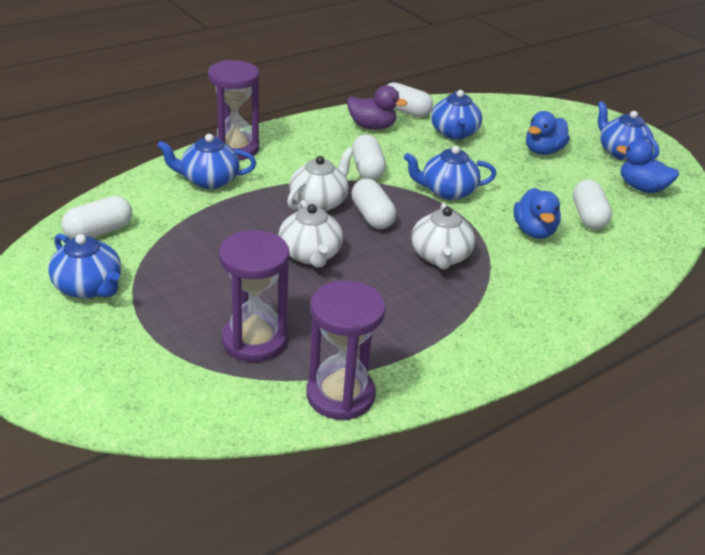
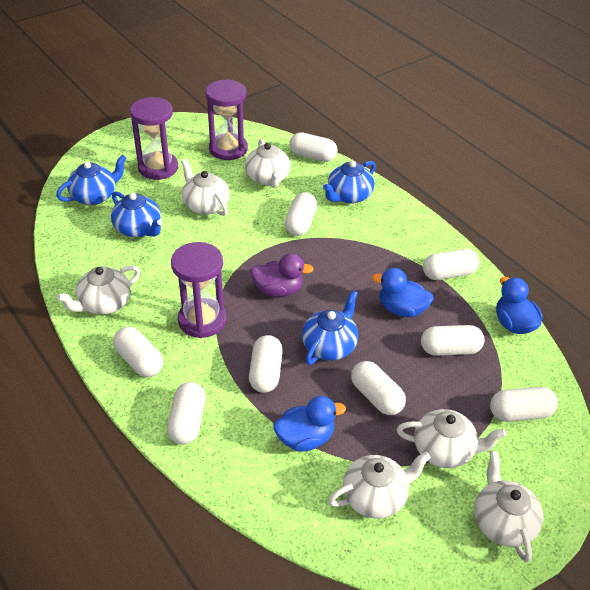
blue teapot: 5 -> 4
white capsule: 5 -> 9
white teapot: 3 -> 6

